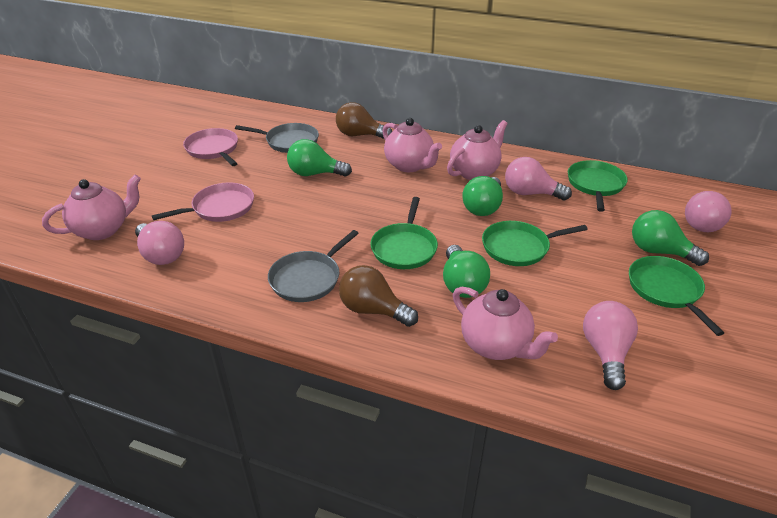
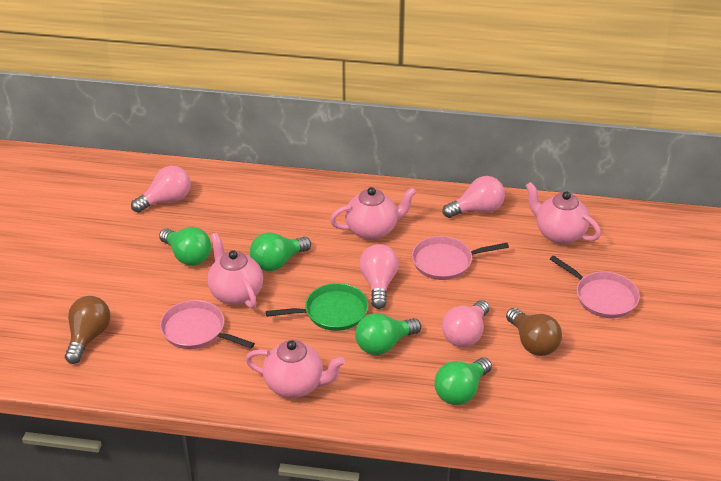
green pan: 4 -> 1
grey pan: 2 -> 0
pink pan: 2 -> 3

